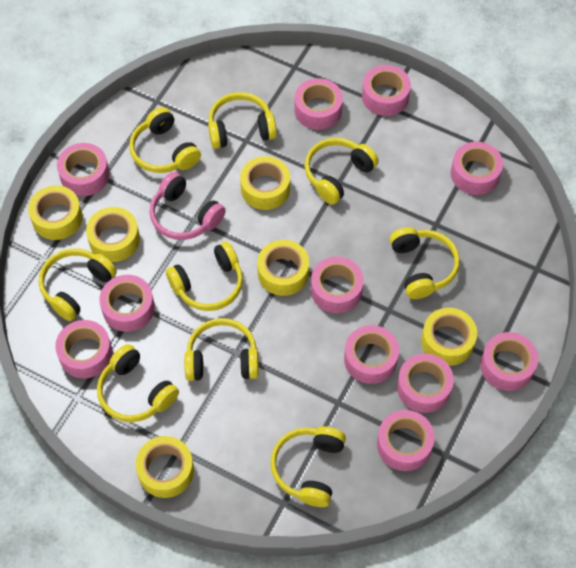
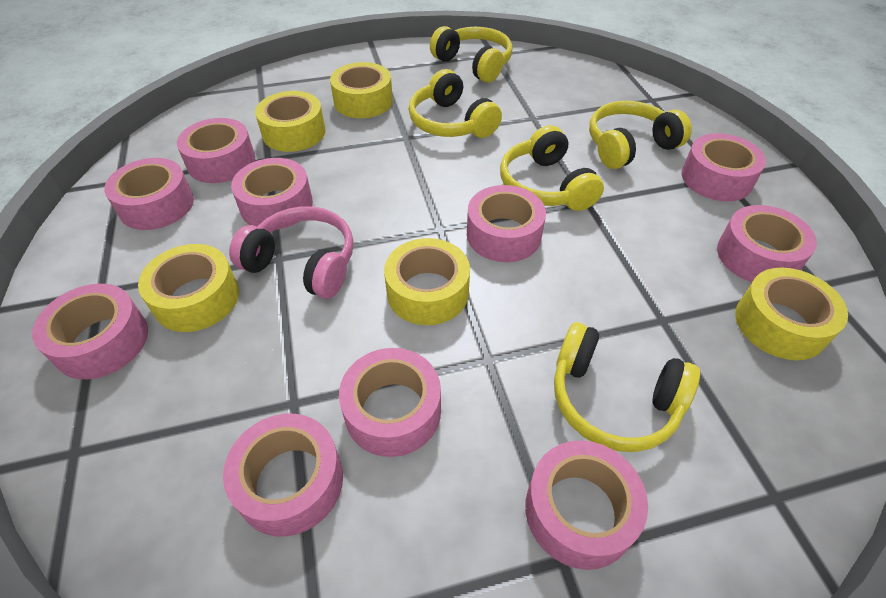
pink tape: 11 -> 10
yellow headphones: 9 -> 5
yellow tape: 6 -> 5

